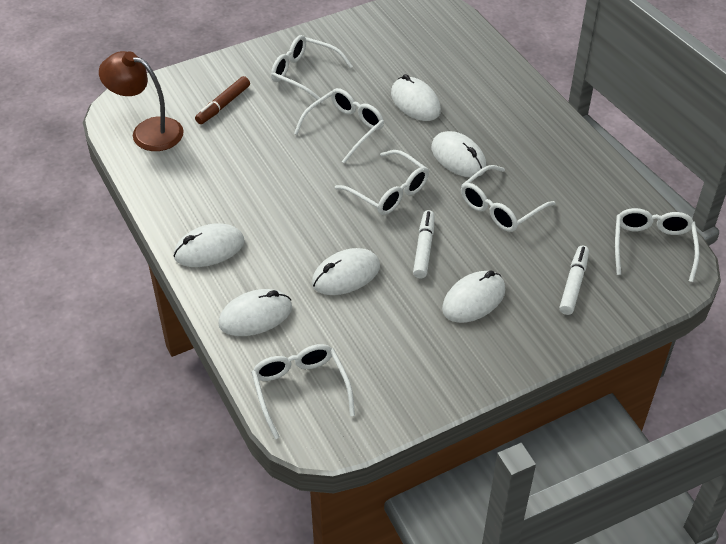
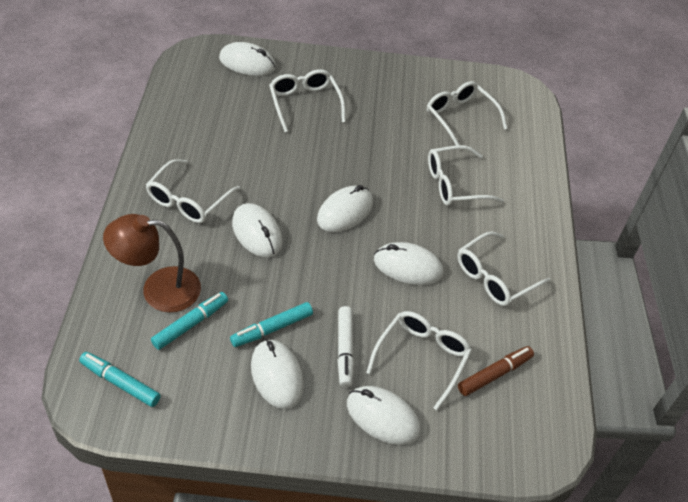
turquoise marker: 0 -> 3
white marker: 2 -> 1

